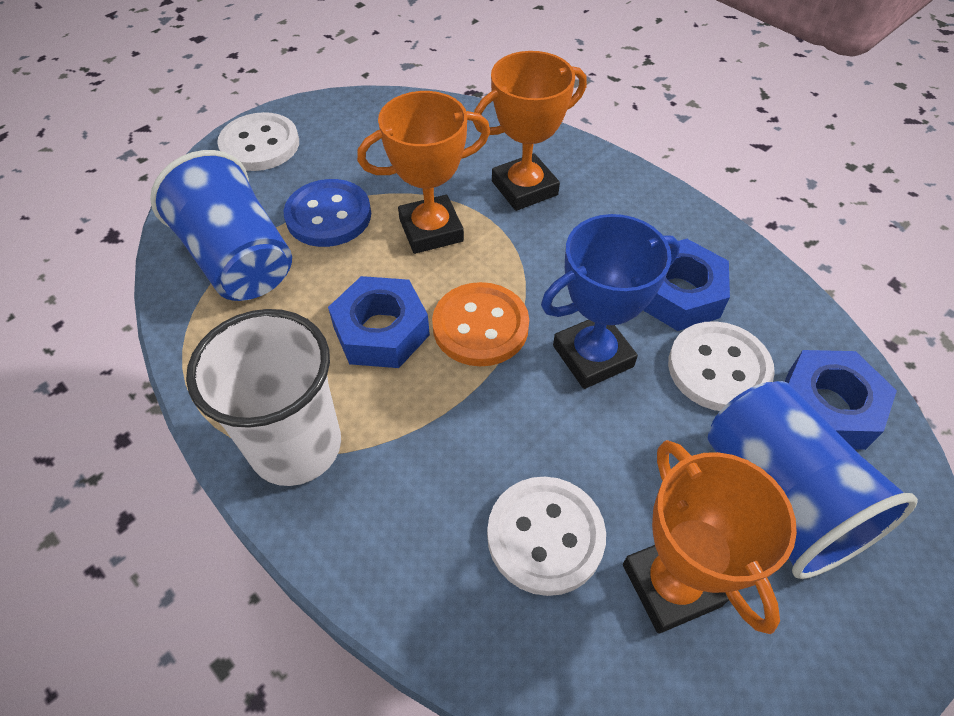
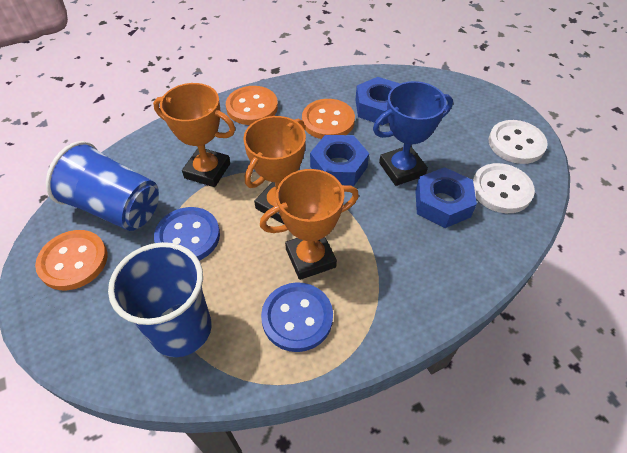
blue button: 1 -> 2
orange button: 1 -> 3
white button: 3 -> 2
white cup: 1 -> 0

